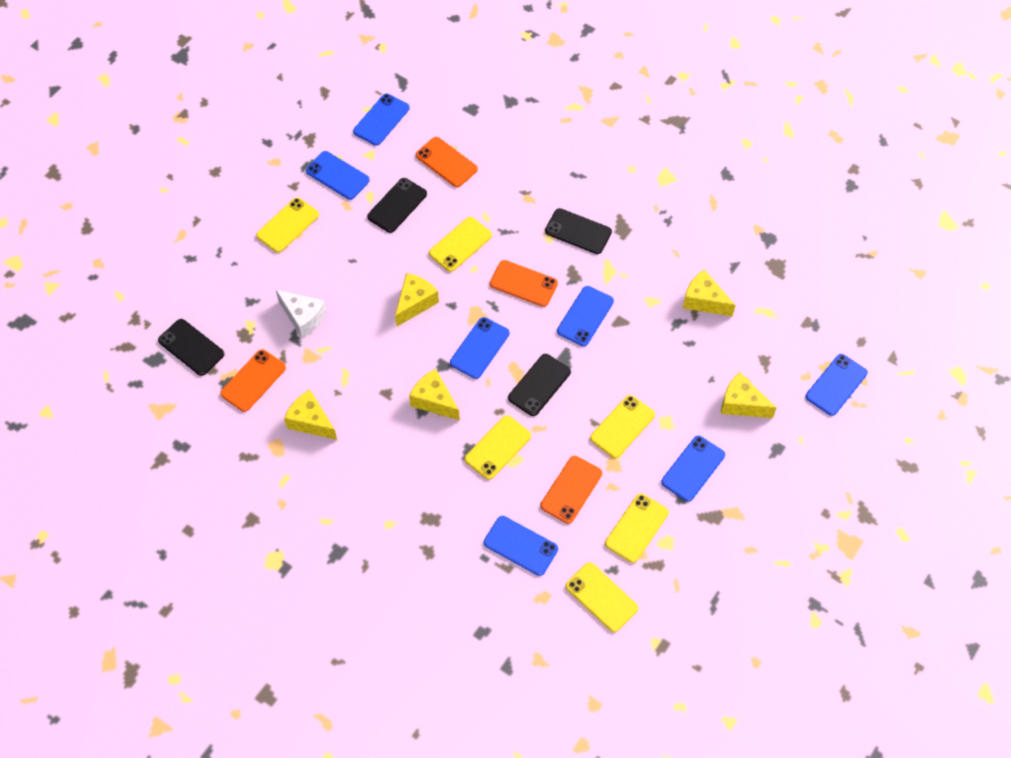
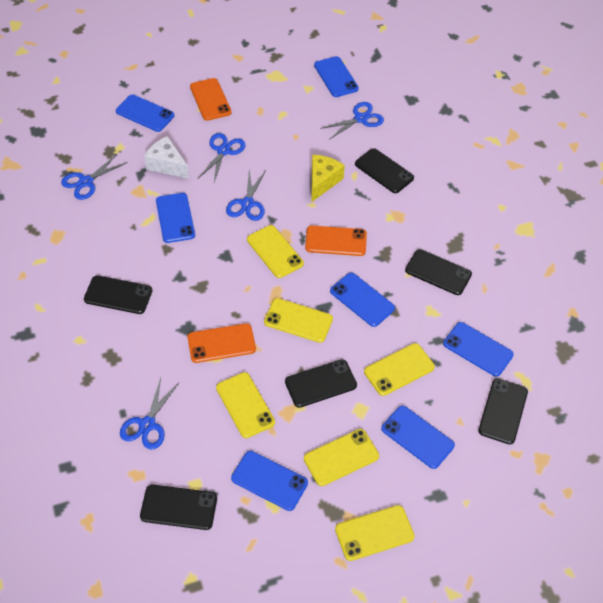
black phone: 4 -> 6
blue scissors: 0 -> 5
orange phone: 4 -> 3
yellow cheese: 5 -> 1

